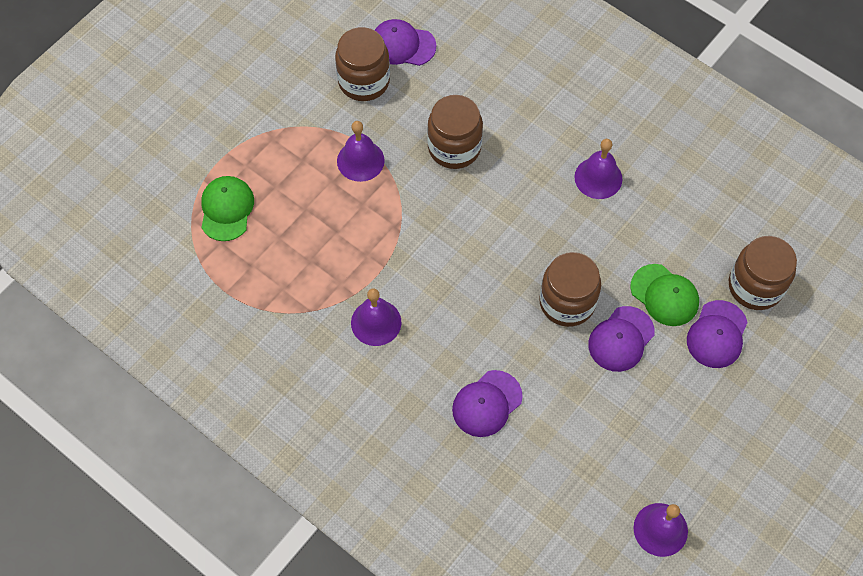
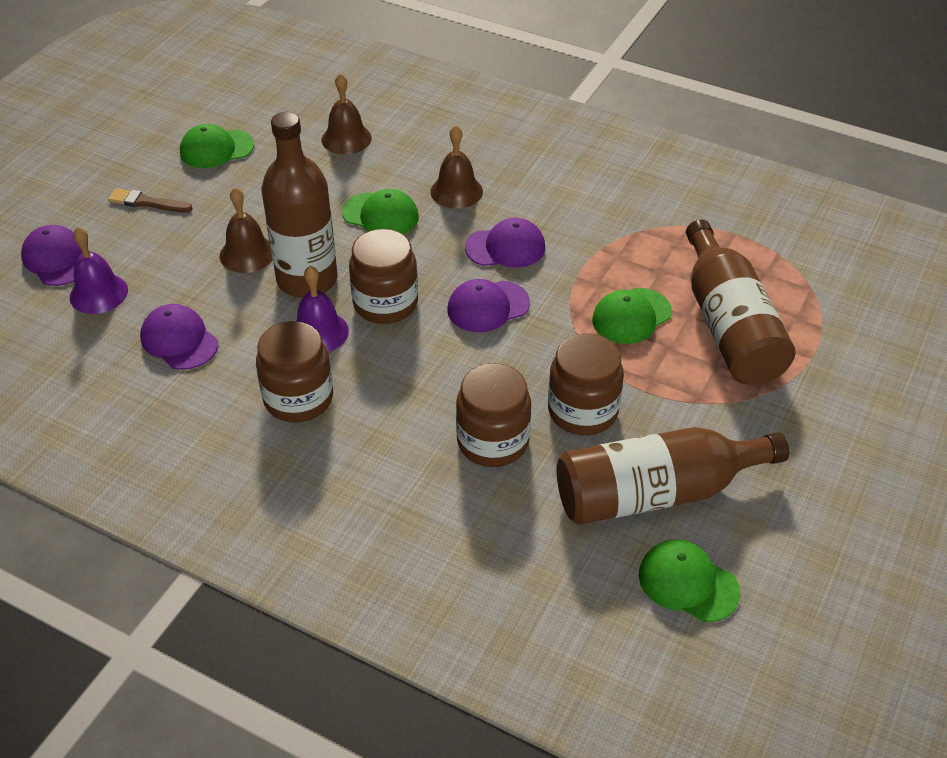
brown bell: 0 -> 3
brown bottle: 0 -> 3
brown brush: 0 -> 1
green cap: 2 -> 4
purple bell: 4 -> 2

